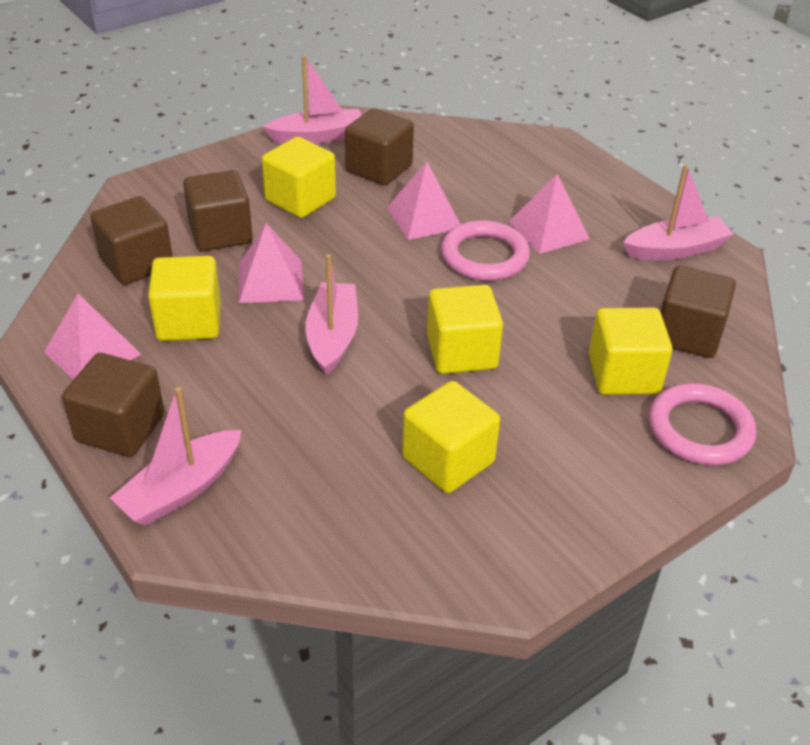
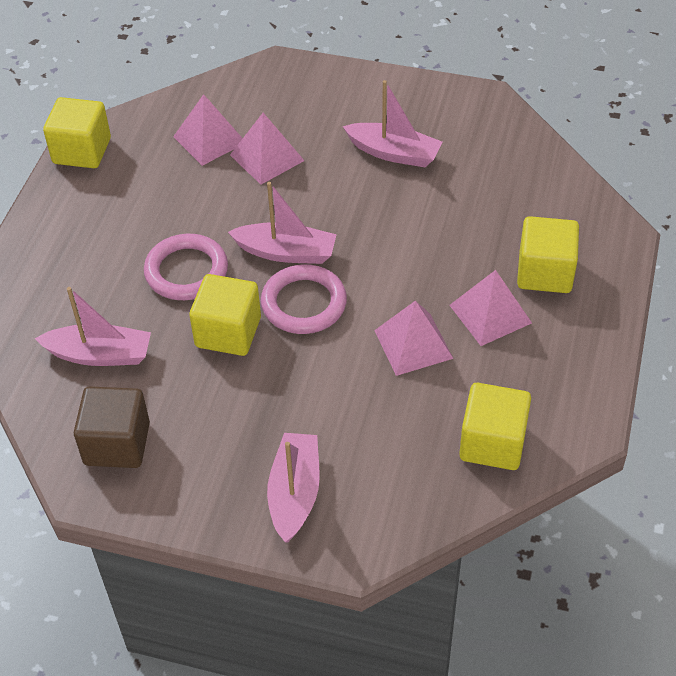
brown cube: 5 -> 1
yellow cube: 5 -> 4

